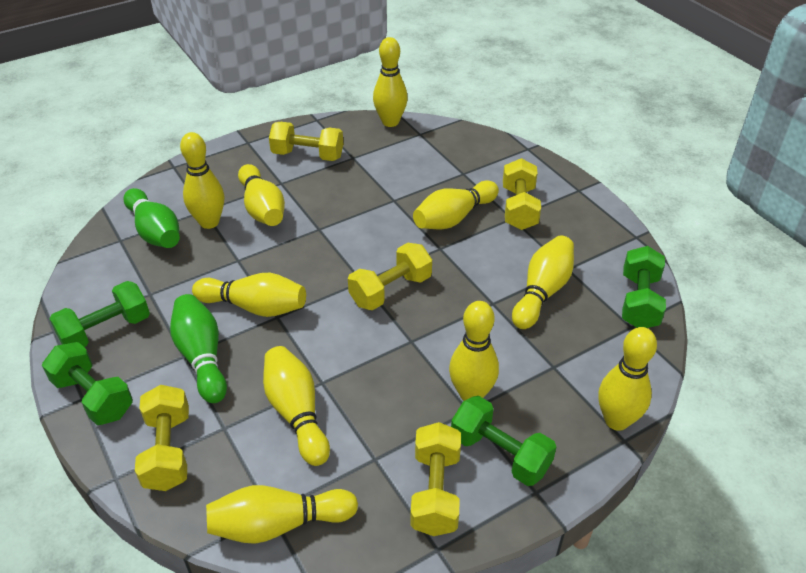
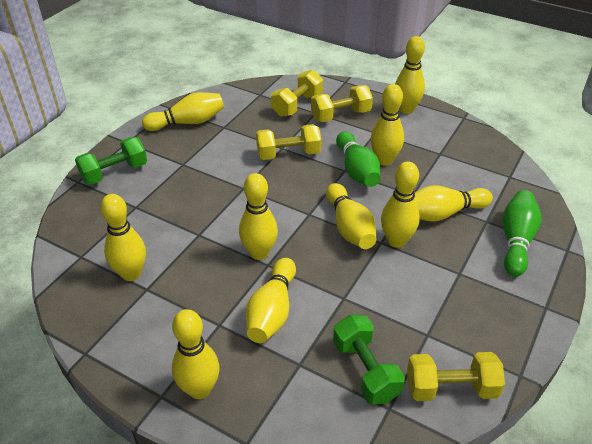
green dumbbell: 4 -> 2
yellow dumbbell: 5 -> 4

